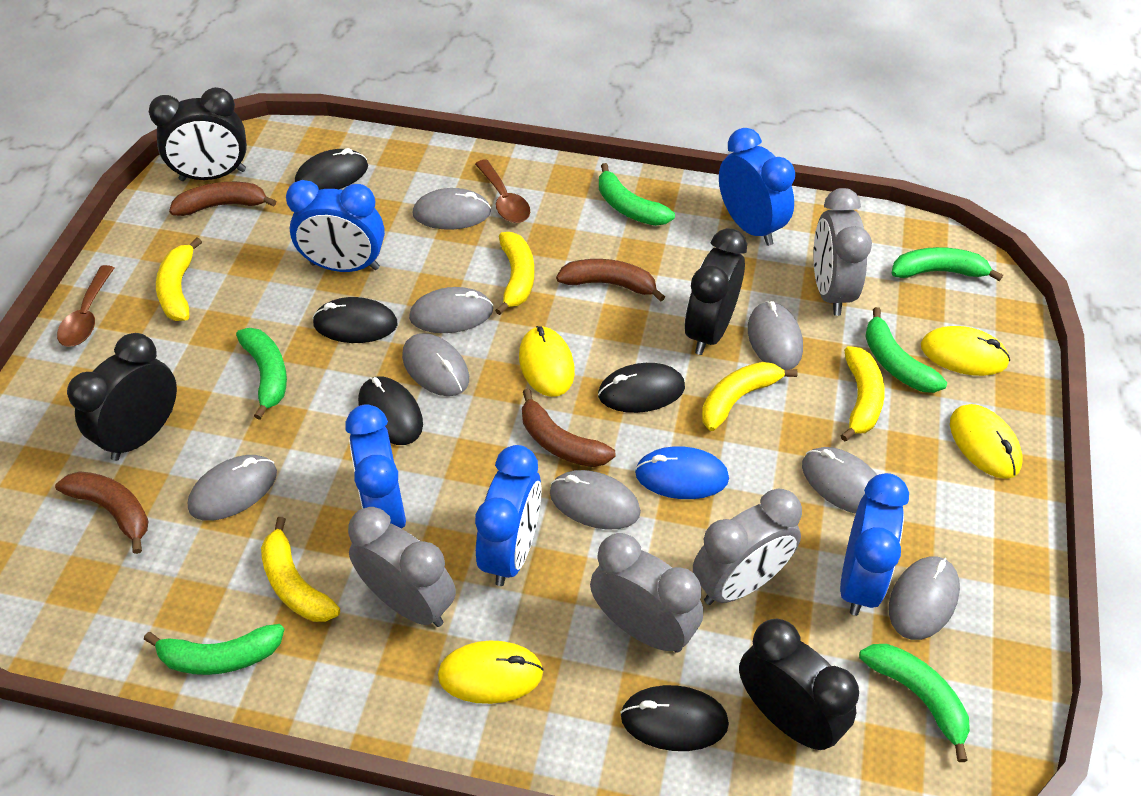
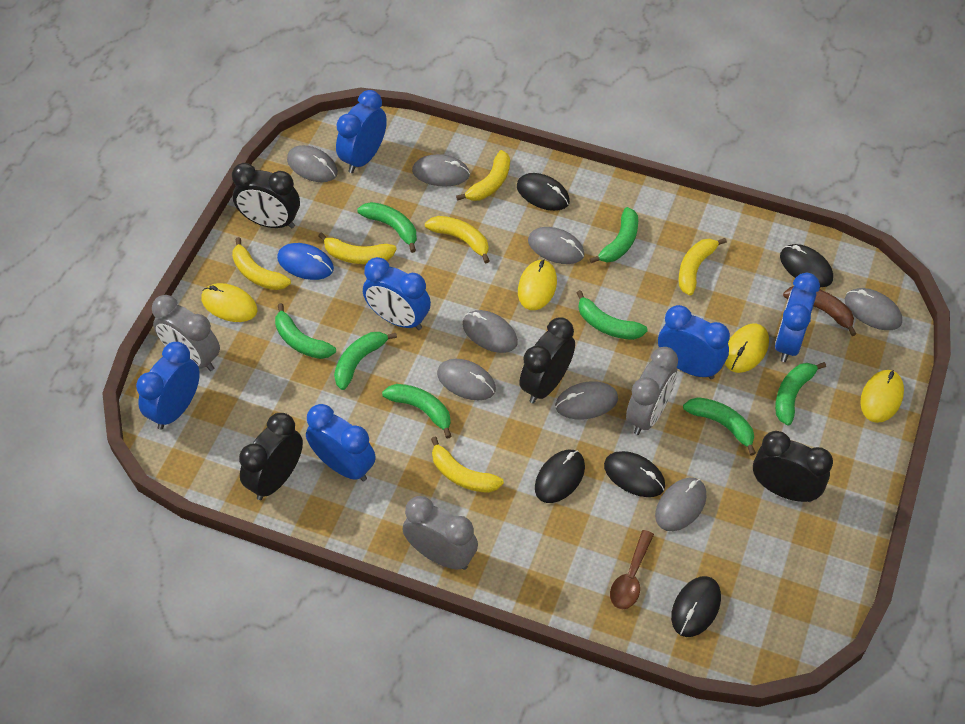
blue clock: 5 -> 6
brown banana: 4 -> 1
brown spoon: 2 -> 1
green banana: 6 -> 8
grey clock: 4 -> 3
yellow banana: 5 -> 6

